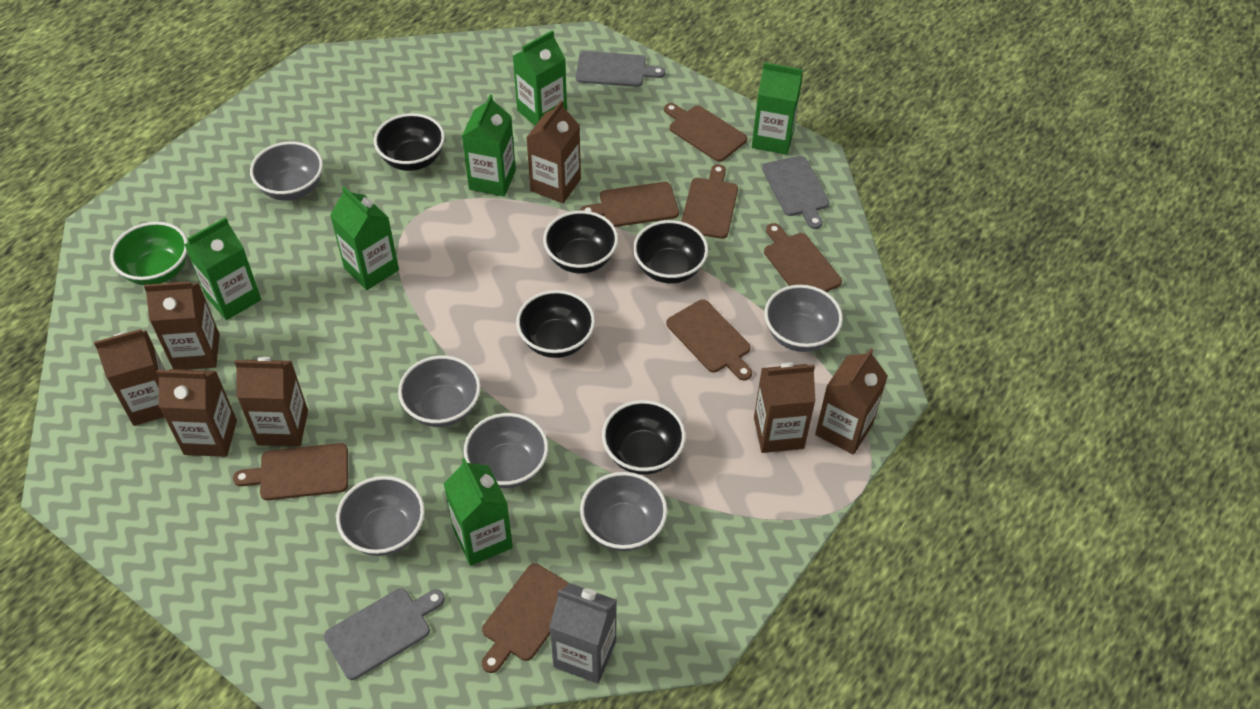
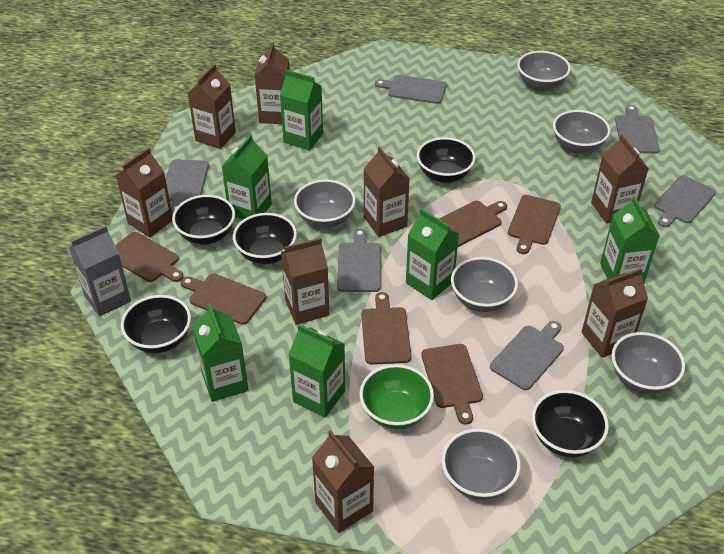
brown carton: 7 -> 8
brown cutting board: 7 -> 6
grey cutting board: 3 -> 6

